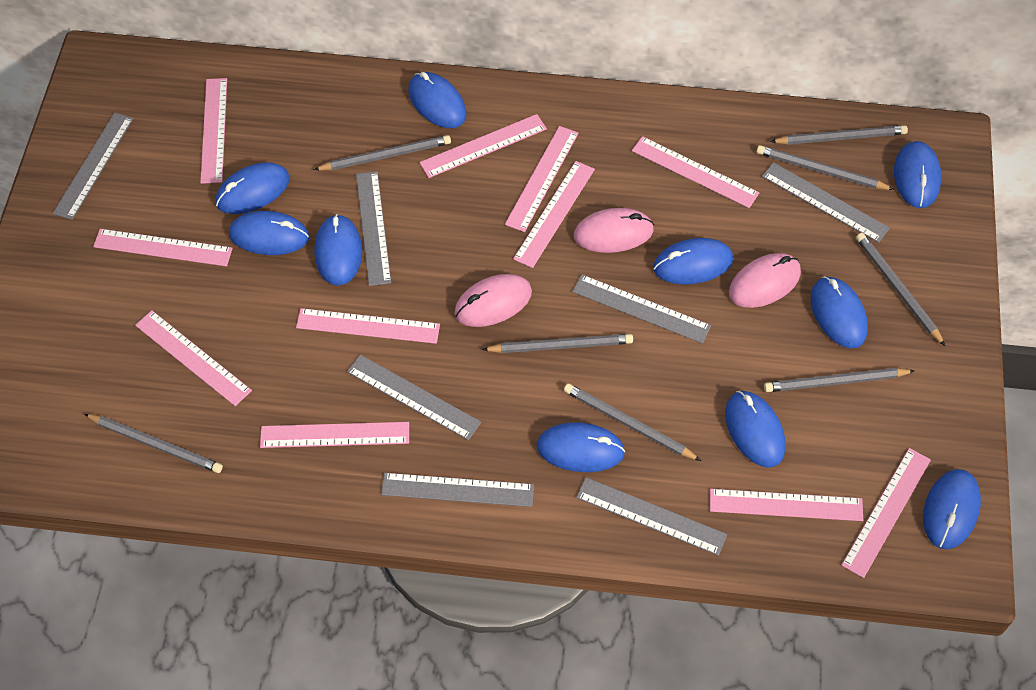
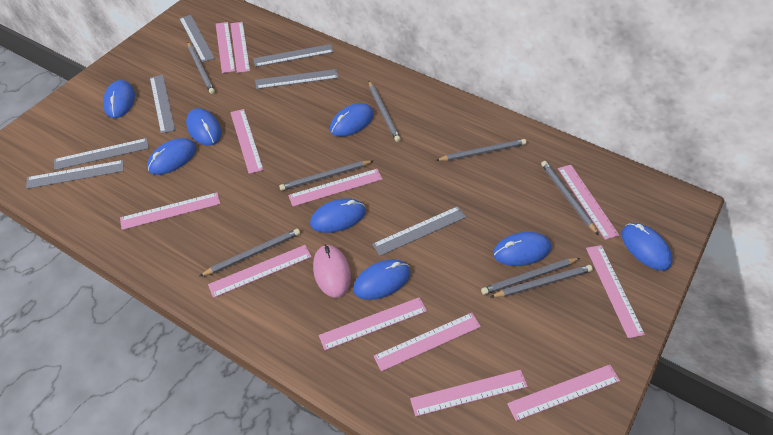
blue mouse: 10 -> 8
pink mouse: 3 -> 1
pink ruler: 11 -> 12

